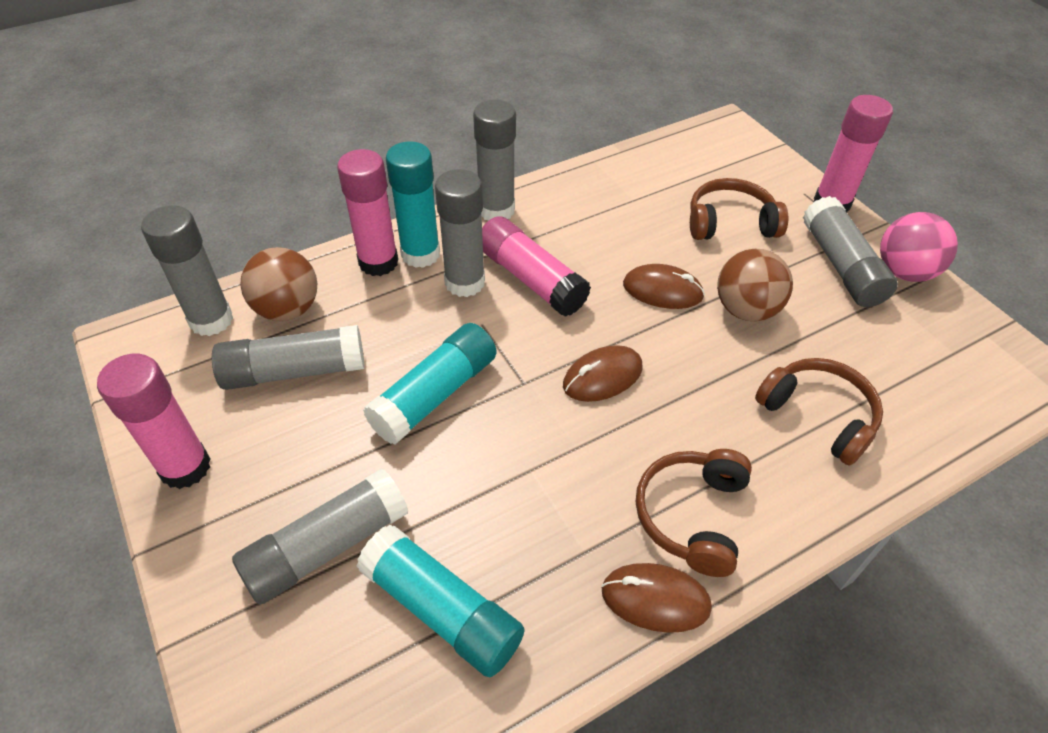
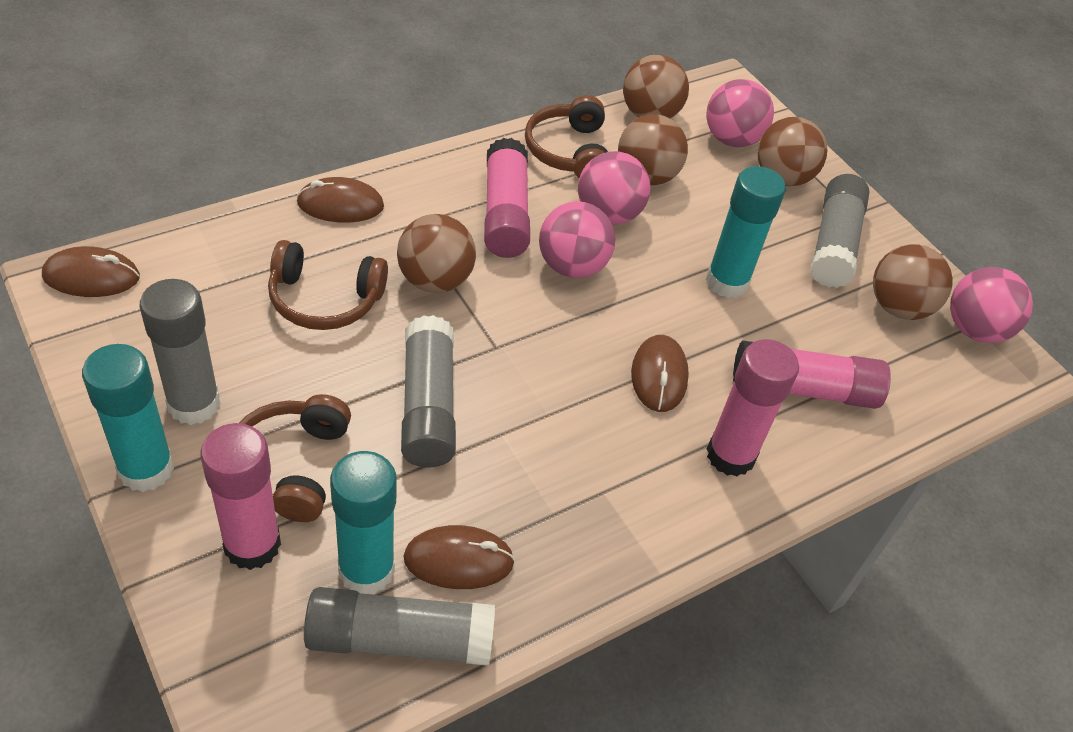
brown ball: 2 -> 5
brown mouse: 3 -> 4
grey glue stick: 6 -> 4
pink ball: 1 -> 4

